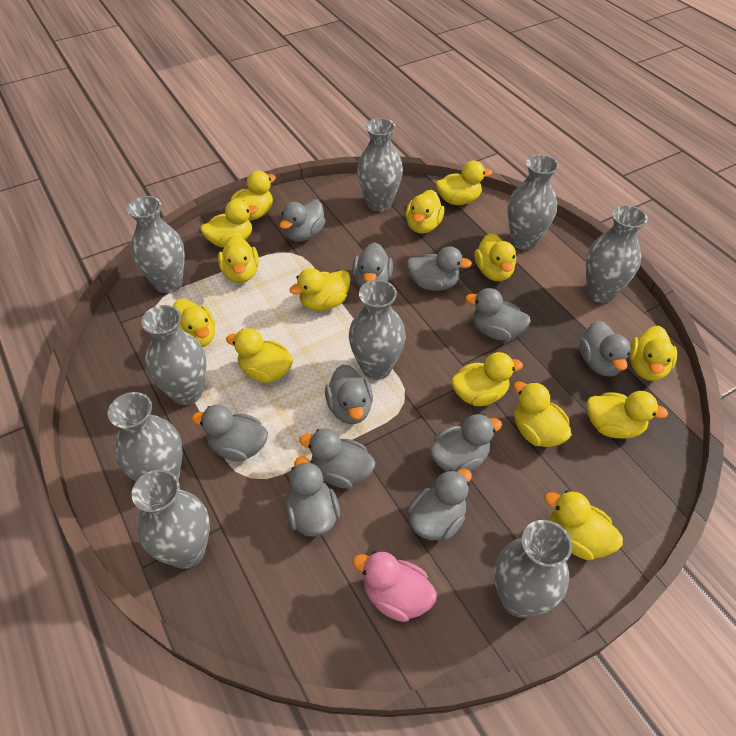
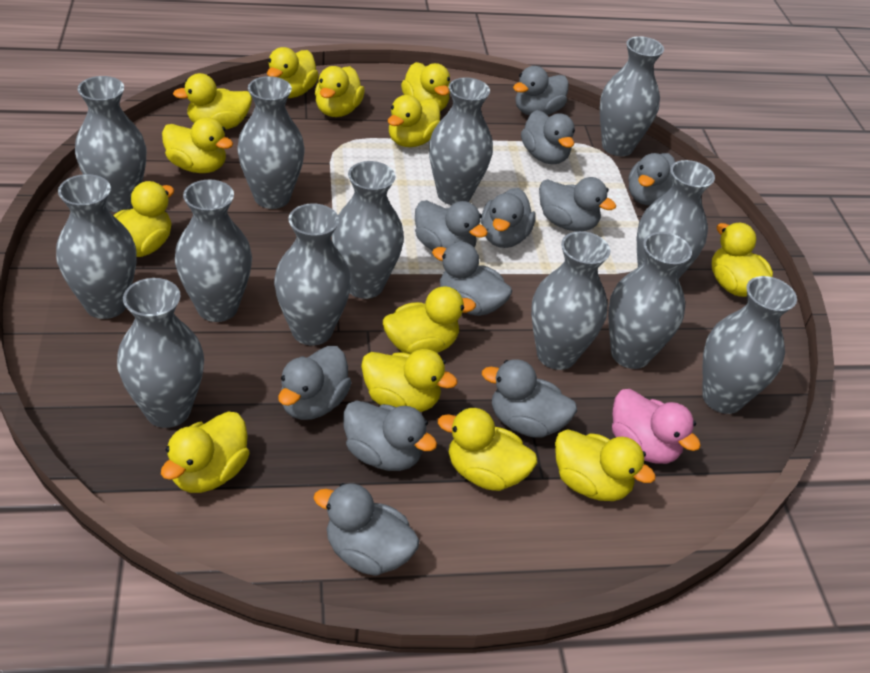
grey vase: 9 -> 13
yellow duck: 14 -> 13

